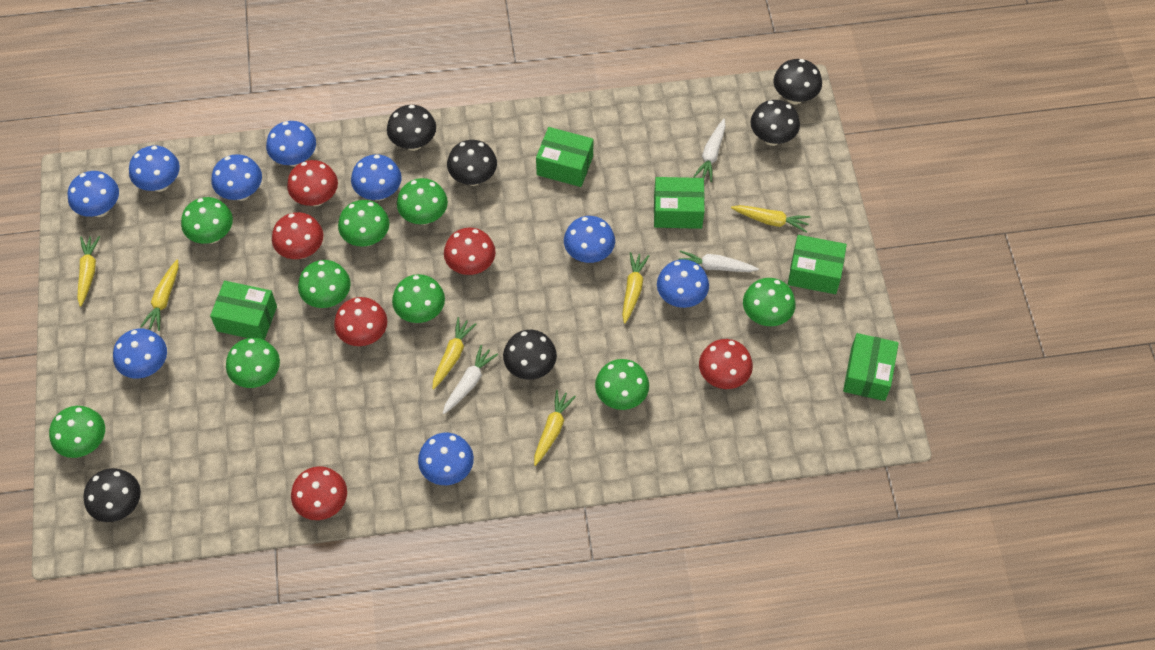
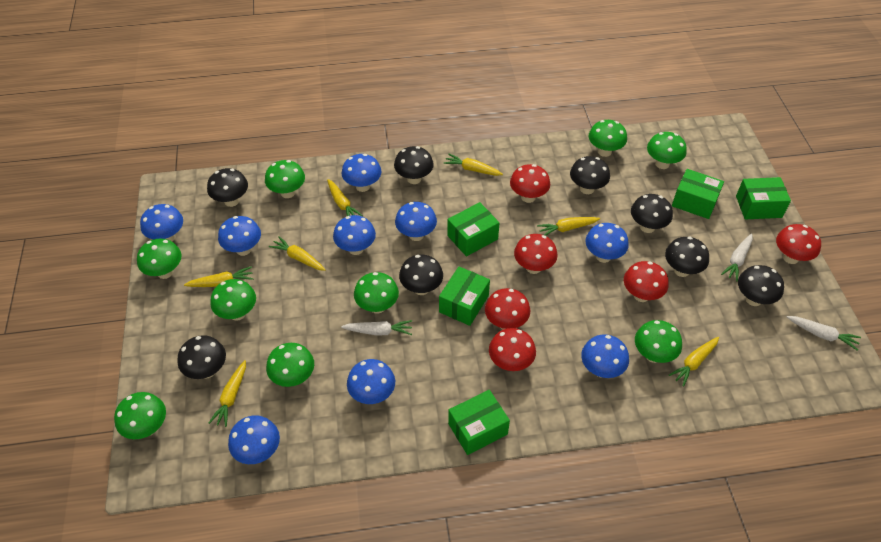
black mushroom: 6 -> 8
yellow carrot: 6 -> 7

